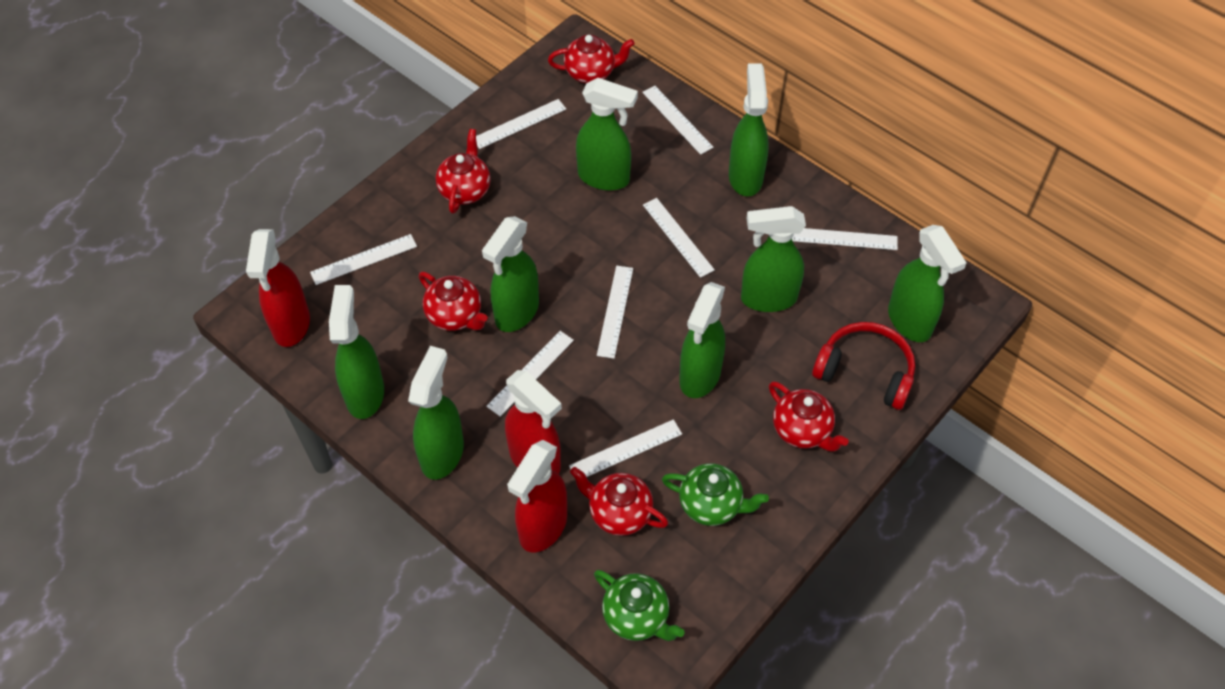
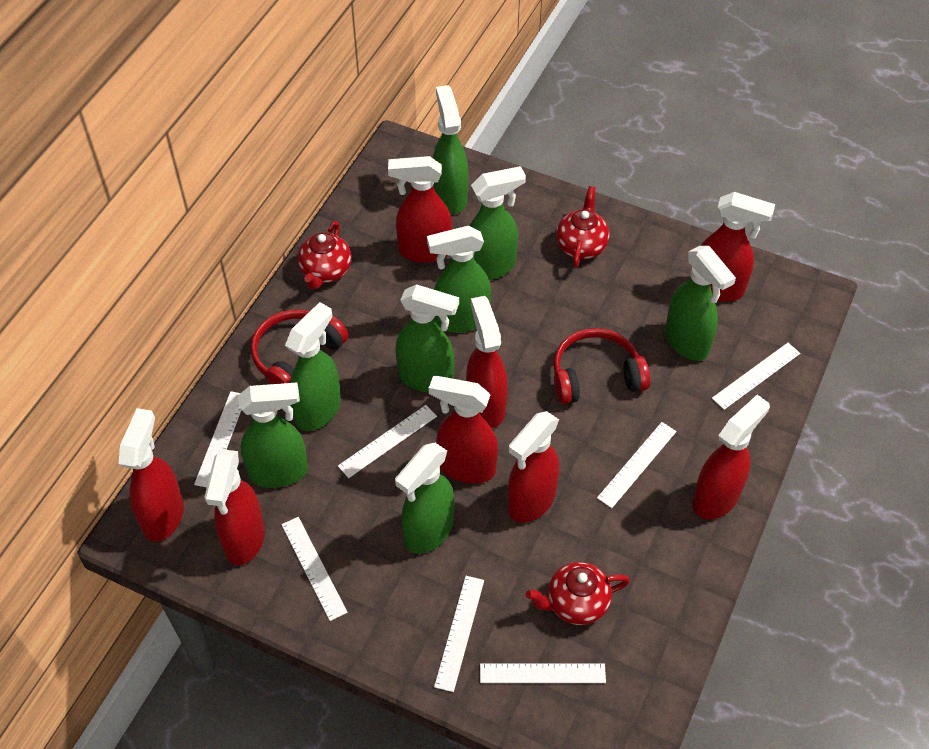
green teapot: 2 -> 0
red headphones: 1 -> 2
red spray bottle: 3 -> 8
red teapot: 5 -> 3
white ruler: 8 -> 7

